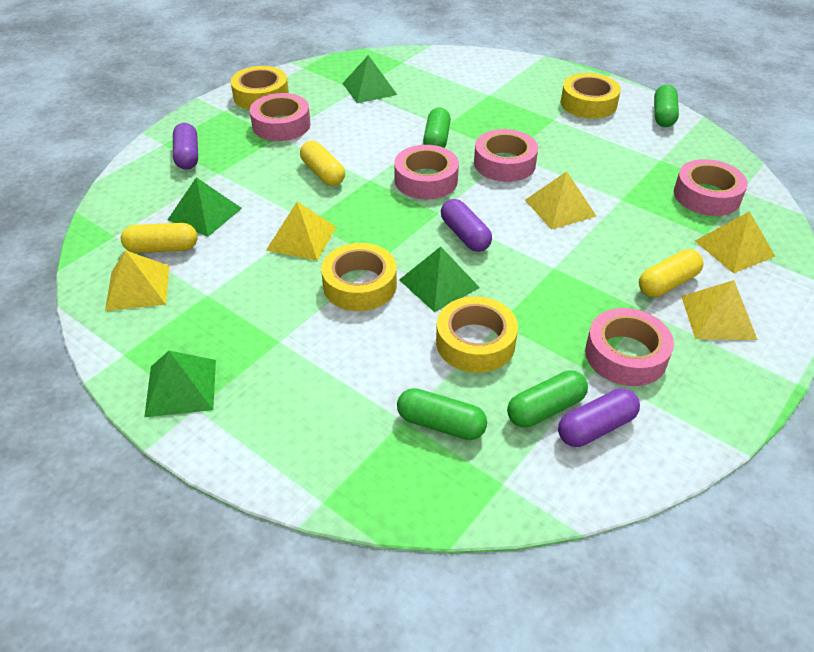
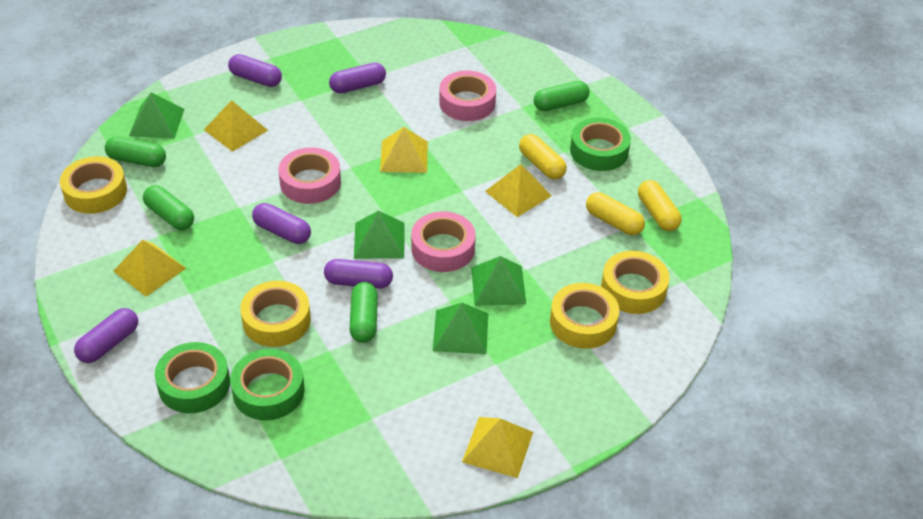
green tape: 0 -> 3
pink tape: 5 -> 3
purple capsule: 3 -> 5

